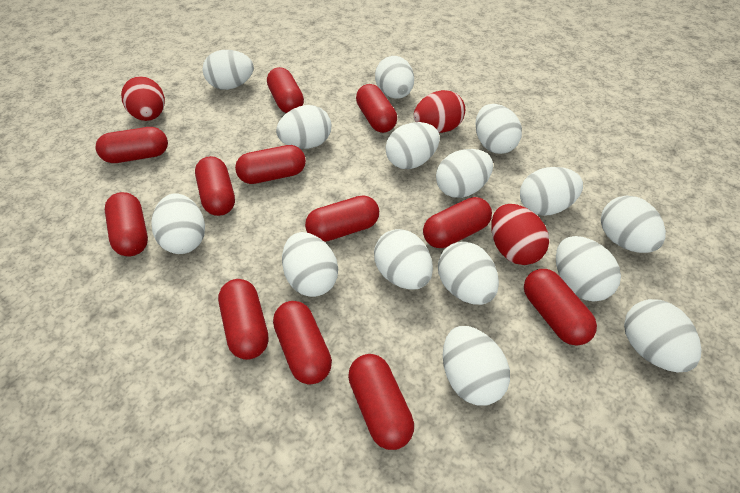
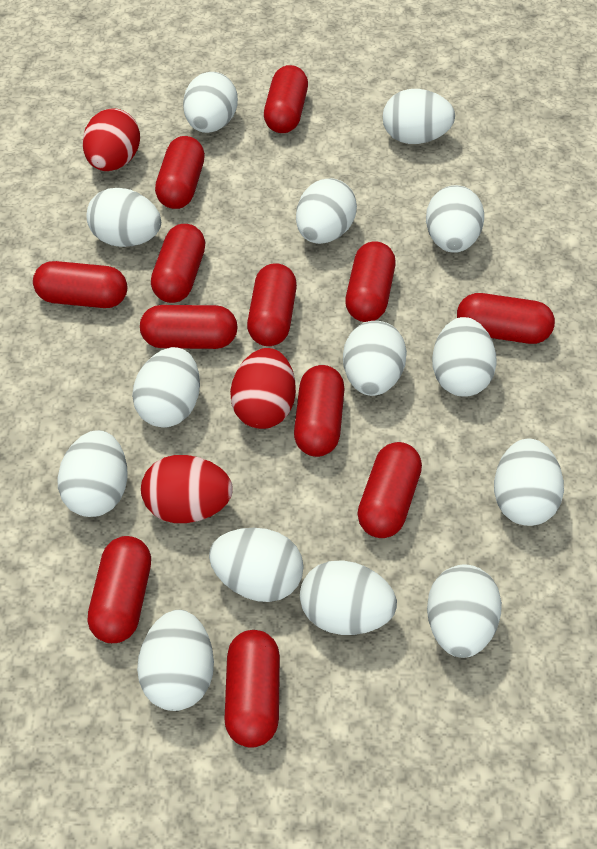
white egg: 15 -> 14

